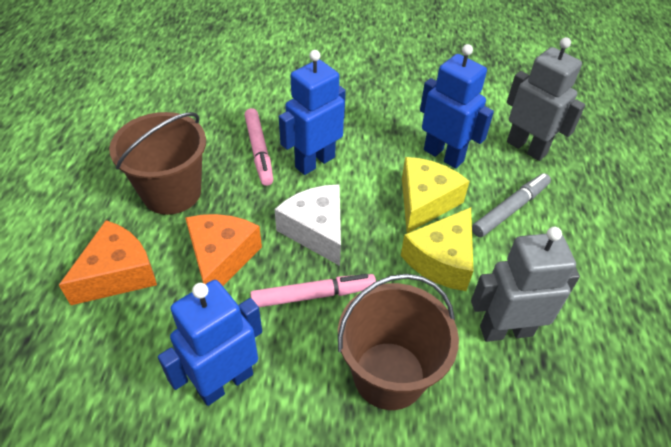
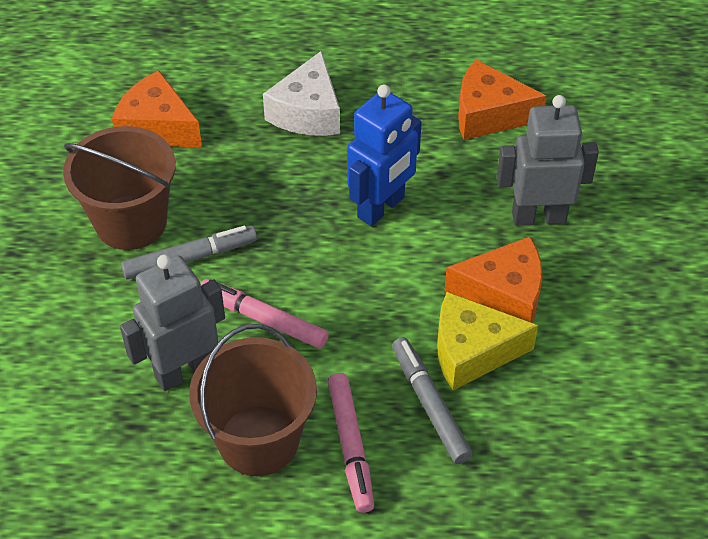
blue robot: 3 -> 1
grey marker: 1 -> 2
orange cheese: 2 -> 3
yellow cheese: 2 -> 1

